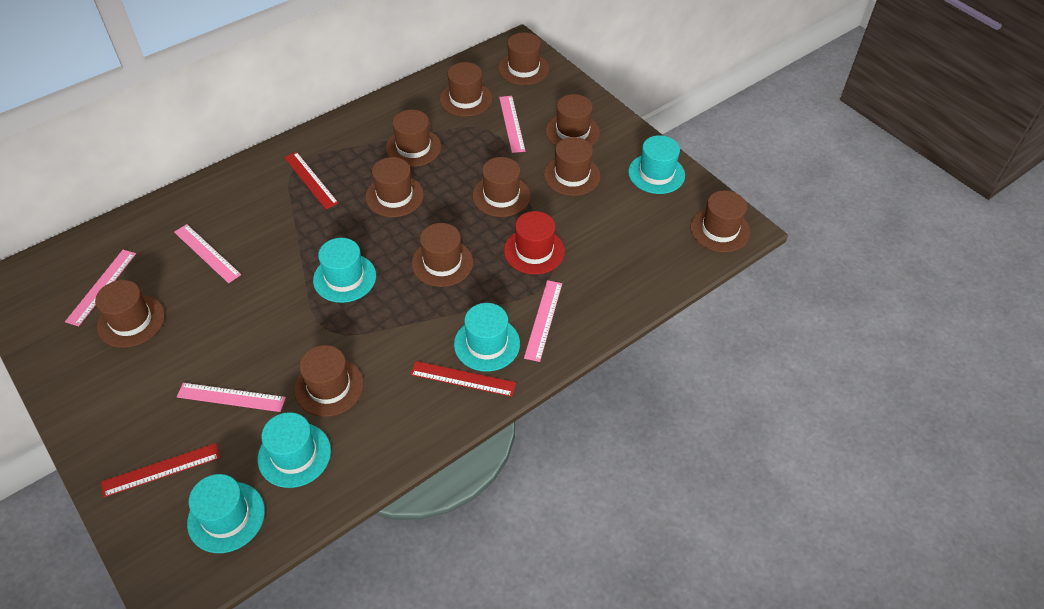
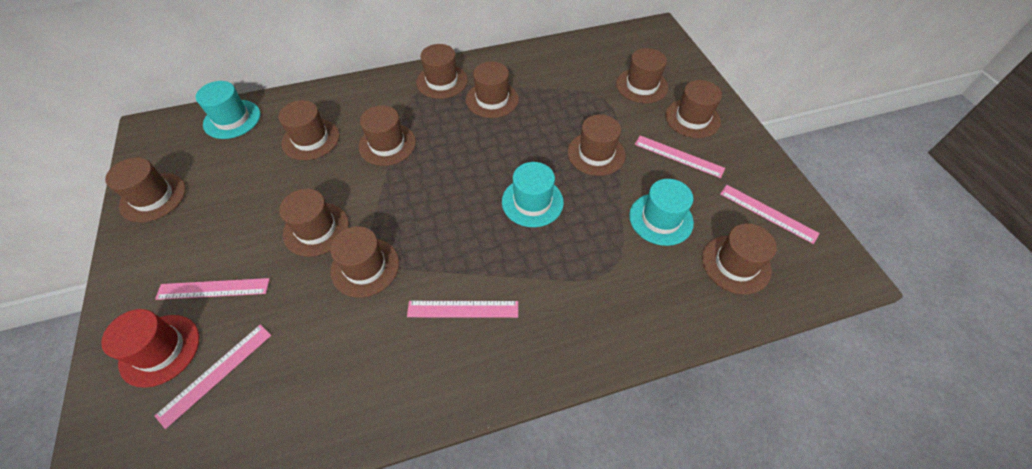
red ruler: 3 -> 0
turquoise hat: 5 -> 3

